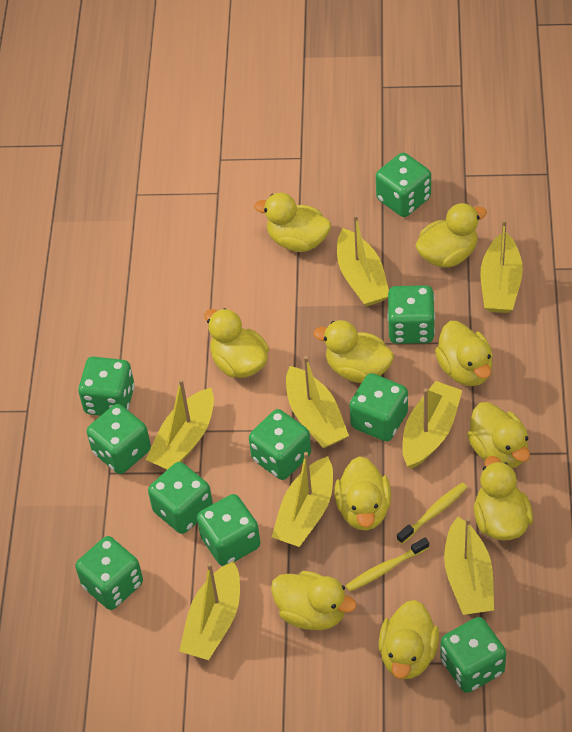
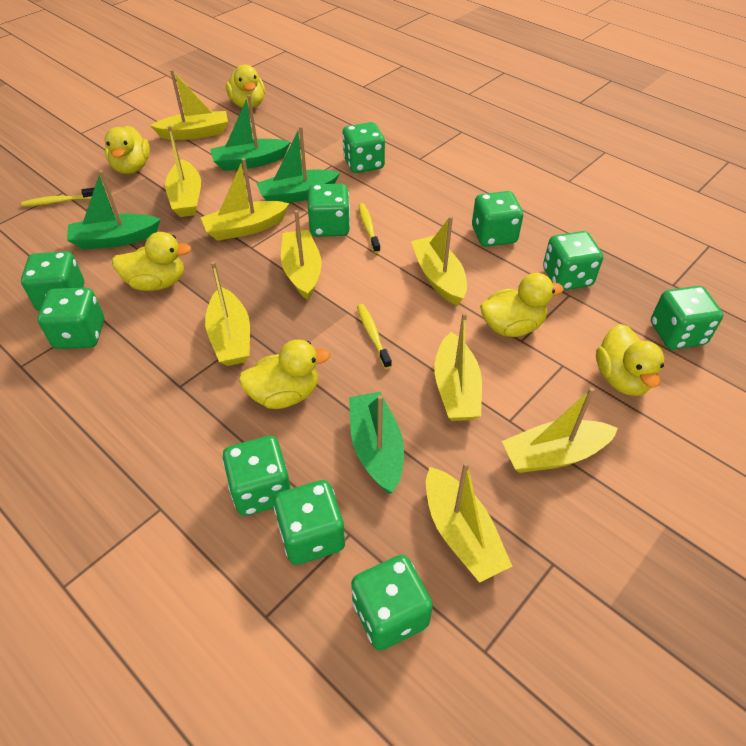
green boat: 0 -> 4
yellow boat: 8 -> 9
yellow duck: 10 -> 6
yellow toothbrush: 2 -> 3

